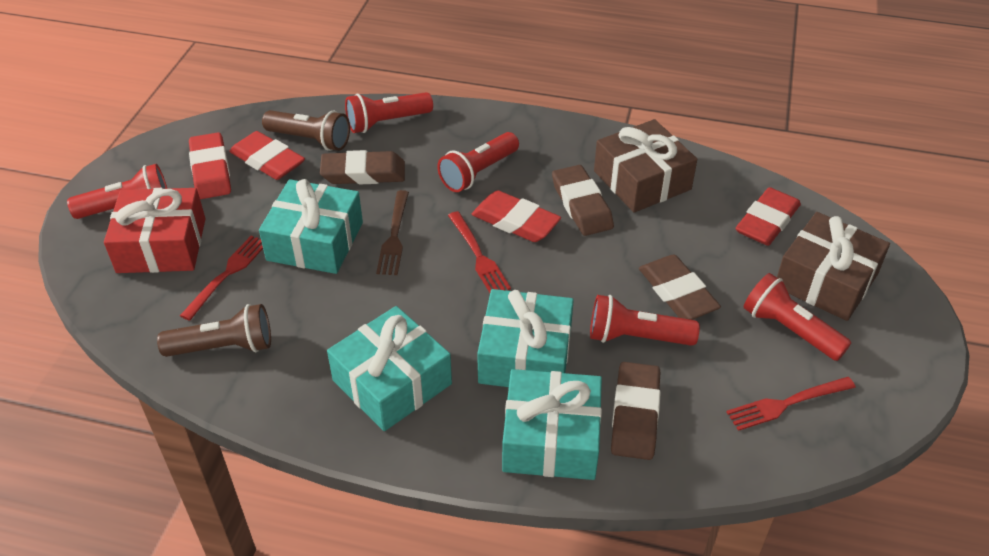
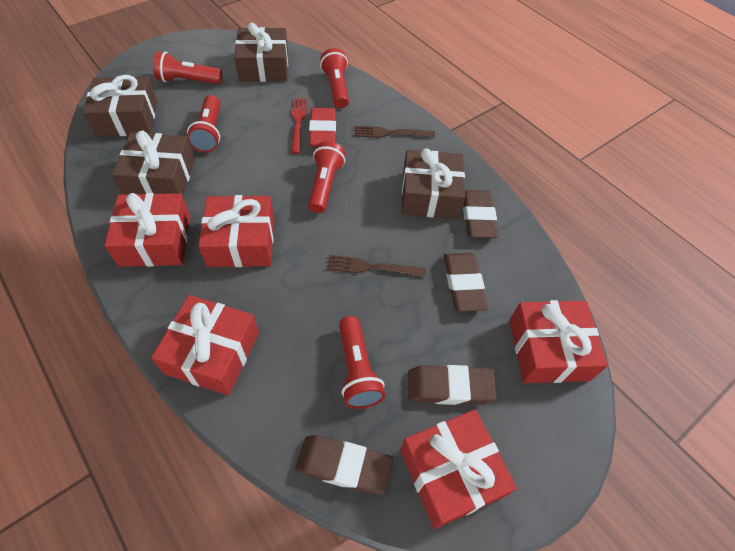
brown flashlight: 2 -> 0
brown fork: 1 -> 2
brown gift: 2 -> 4
red eraser: 4 -> 1
red fork: 3 -> 1
red gift: 1 -> 5
turquoise gift: 4 -> 0

